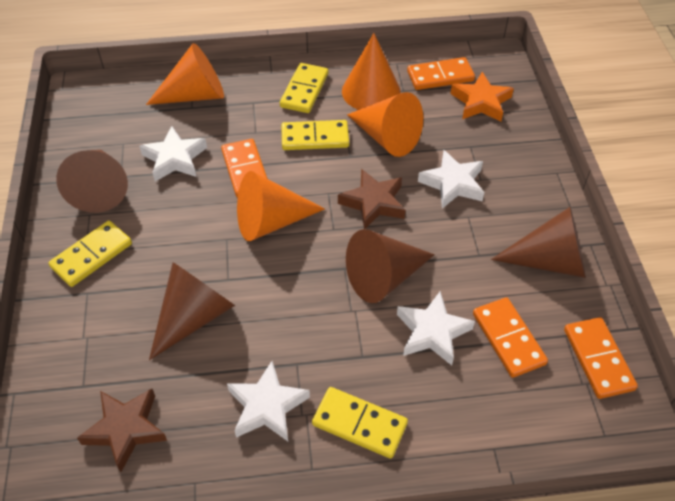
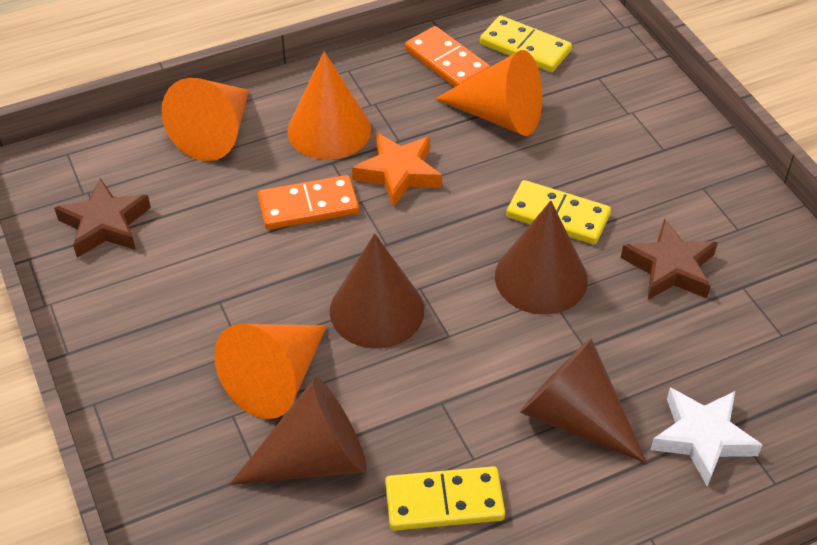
orange domino: 4 -> 2
white star: 4 -> 1
yellow domino: 4 -> 3

